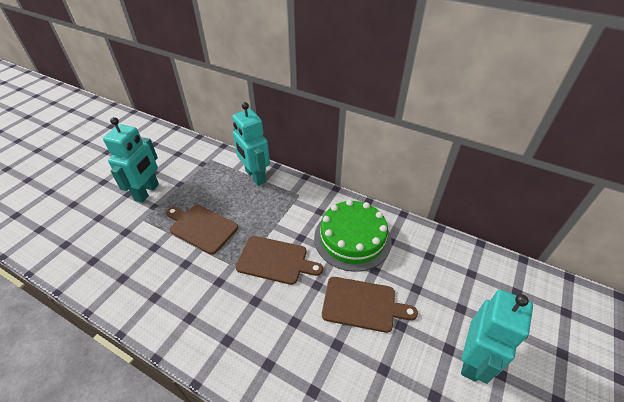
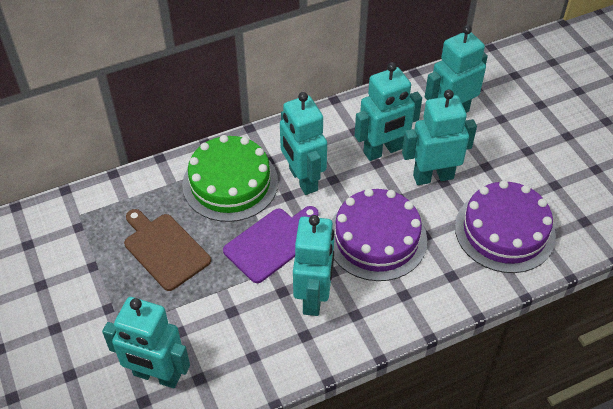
brown cutting board: 3 -> 1
purple cake: 0 -> 2
purple cutting board: 0 -> 1
turquoise robot: 3 -> 6

